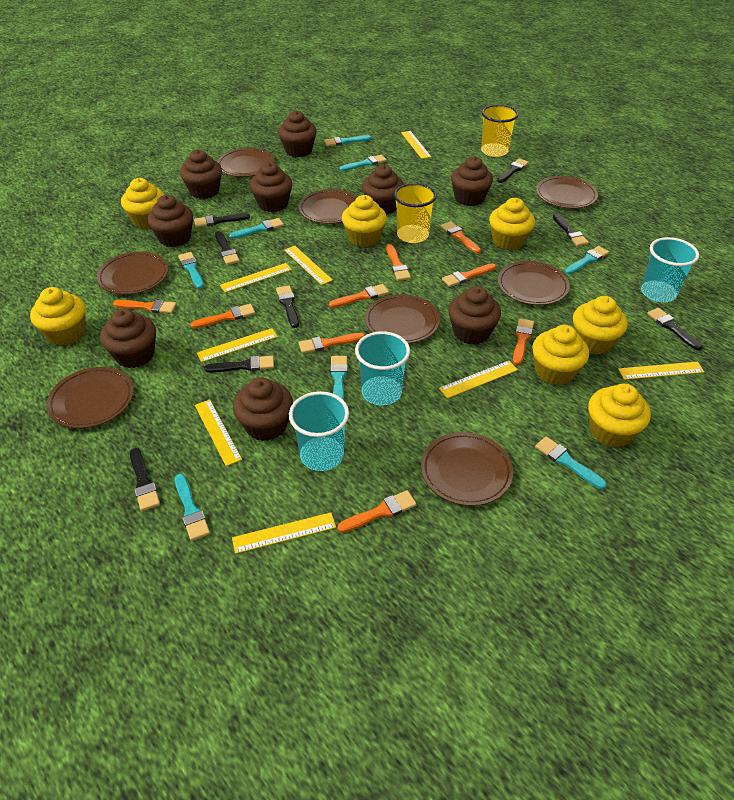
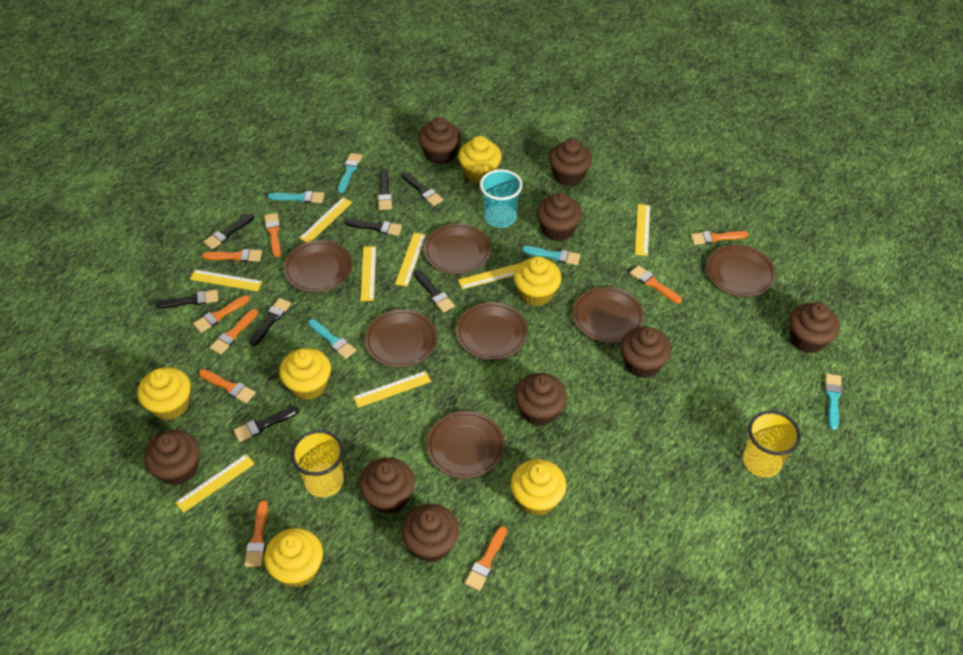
brown plate: 8 -> 7
turquoise brush: 8 -> 5
turquoise cup: 3 -> 1
yellow cupcake: 7 -> 6

